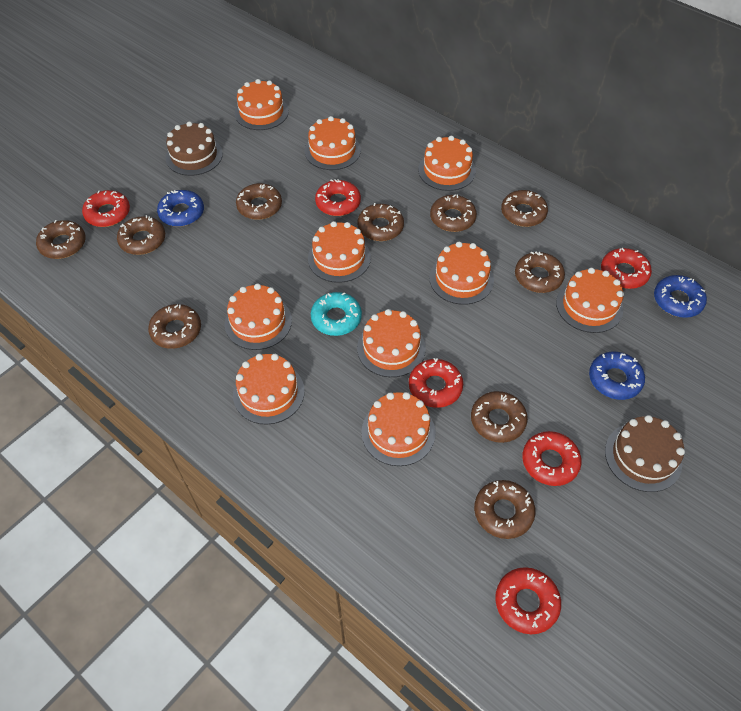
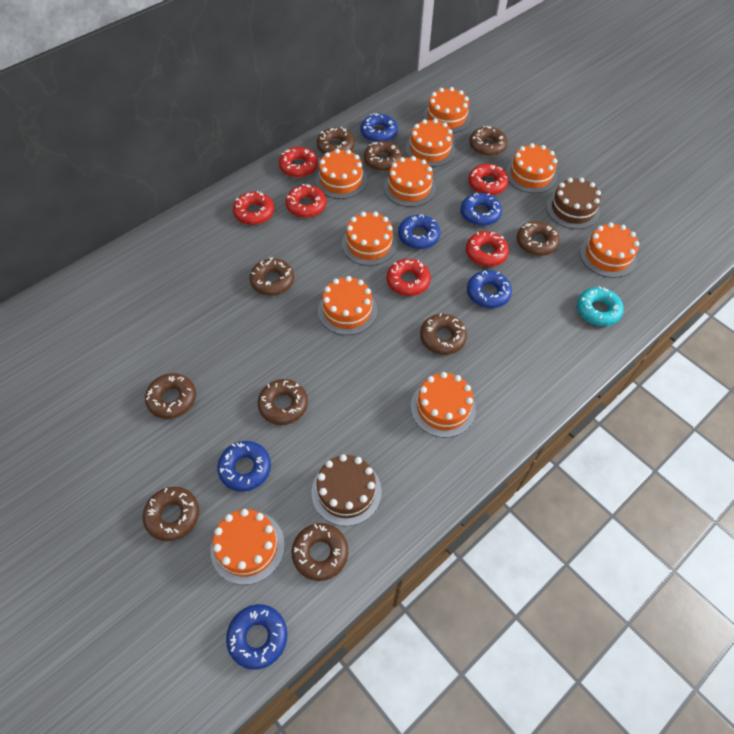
blue donut: 3 -> 6

